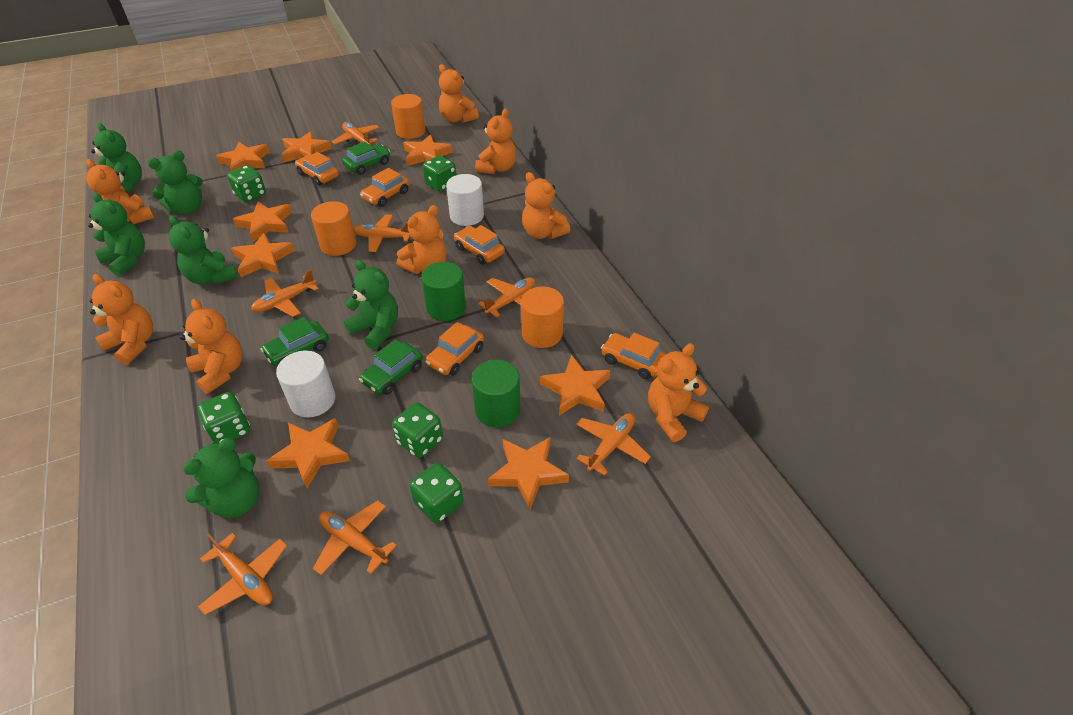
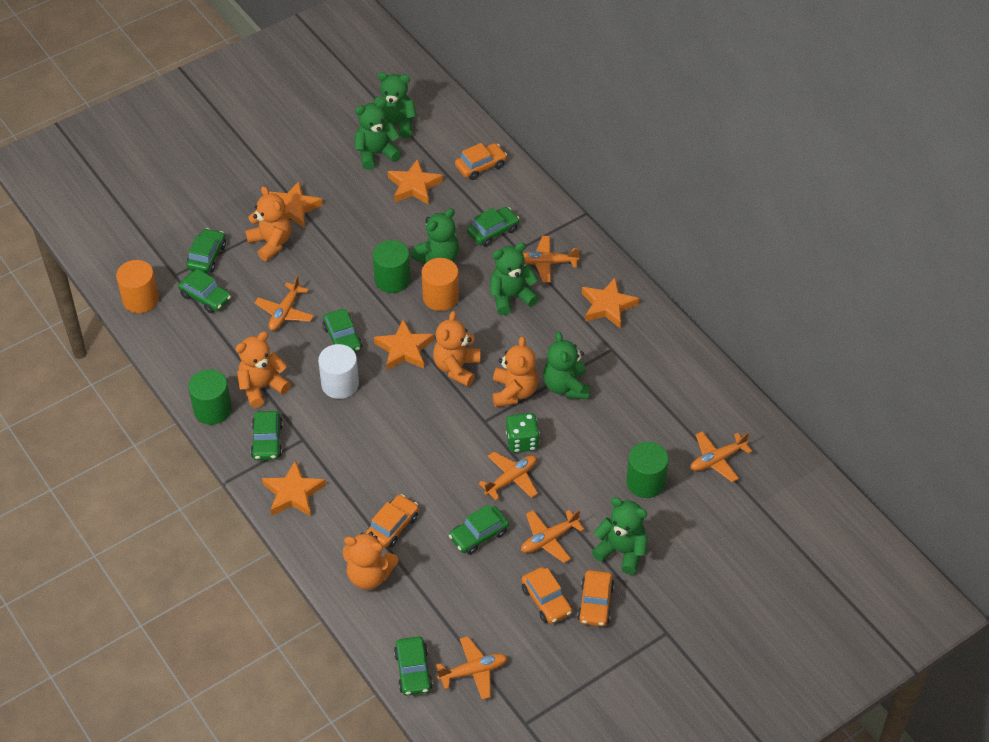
green car: 3 -> 7
green cylinder: 2 -> 3
green dice: 5 -> 1
orange car: 5 -> 4
orange cylinder: 3 -> 2
orange plane: 7 -> 6
orange star: 8 -> 5
orange teddy bear: 8 -> 5
white cylinder: 2 -> 1

